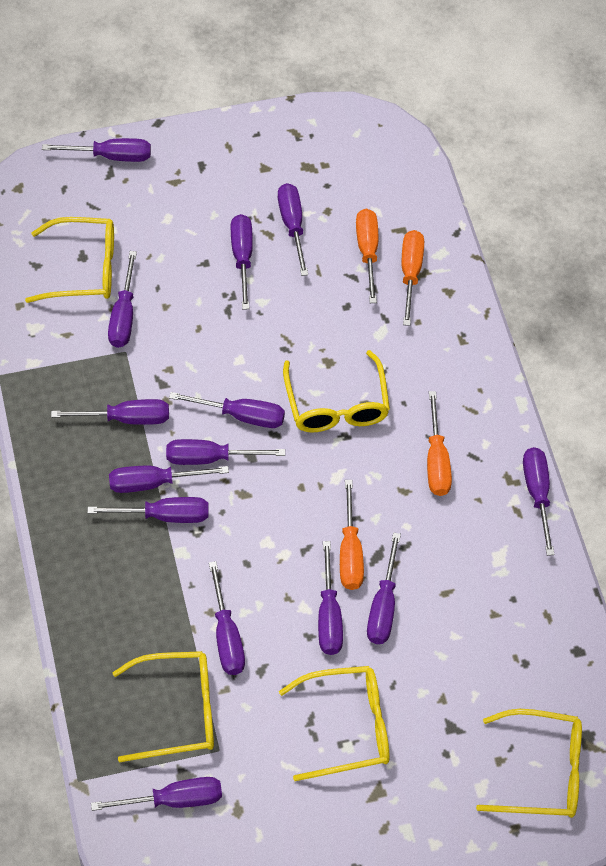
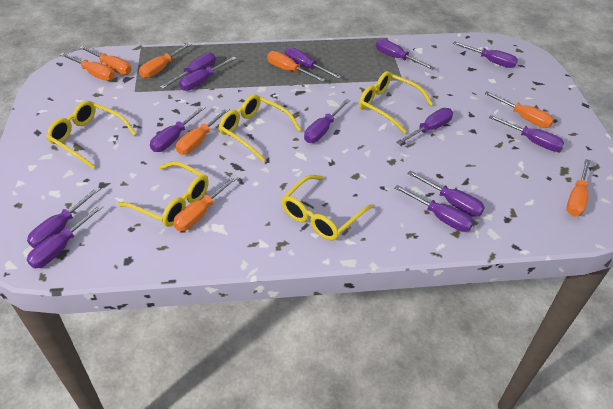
orange screwdriver: 4 -> 8
purple screwdriver: 14 -> 13

